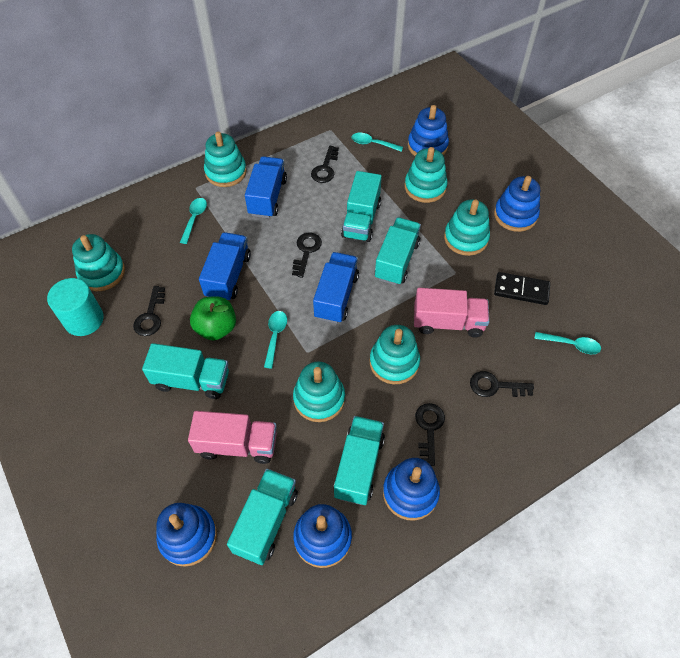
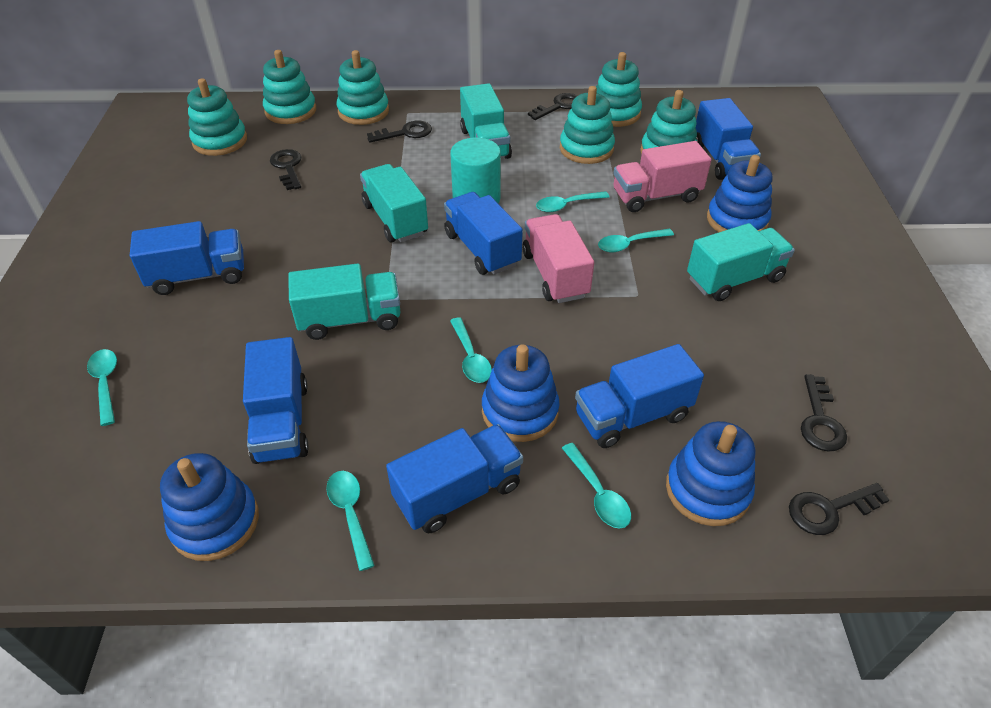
black domino: 1 -> 0
blue stacking toy: 5 -> 4
blue truck: 3 -> 6
green apple: 1 -> 0
turquoise spoon: 4 -> 6
turquoise truck: 5 -> 4

